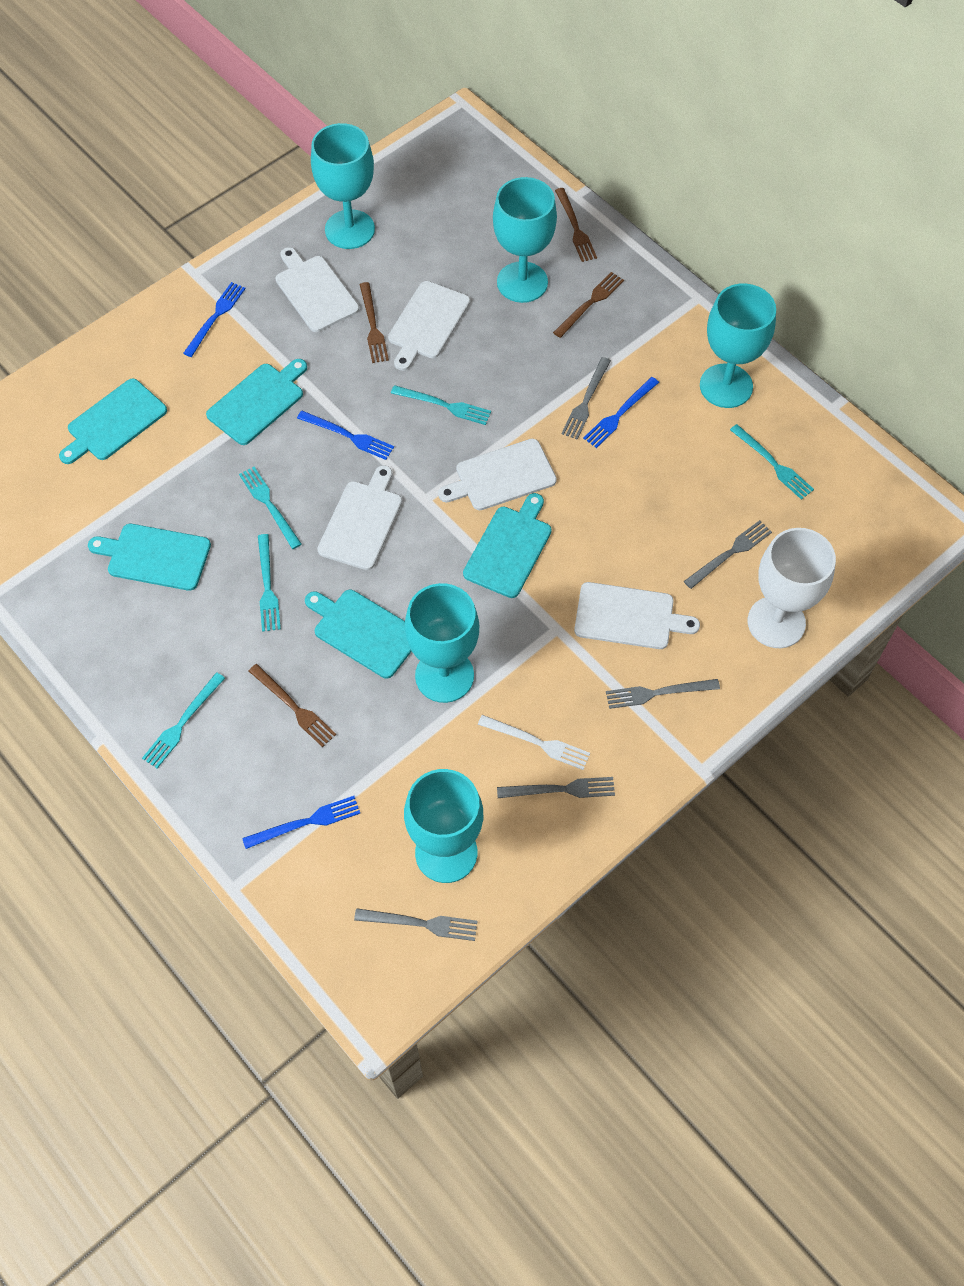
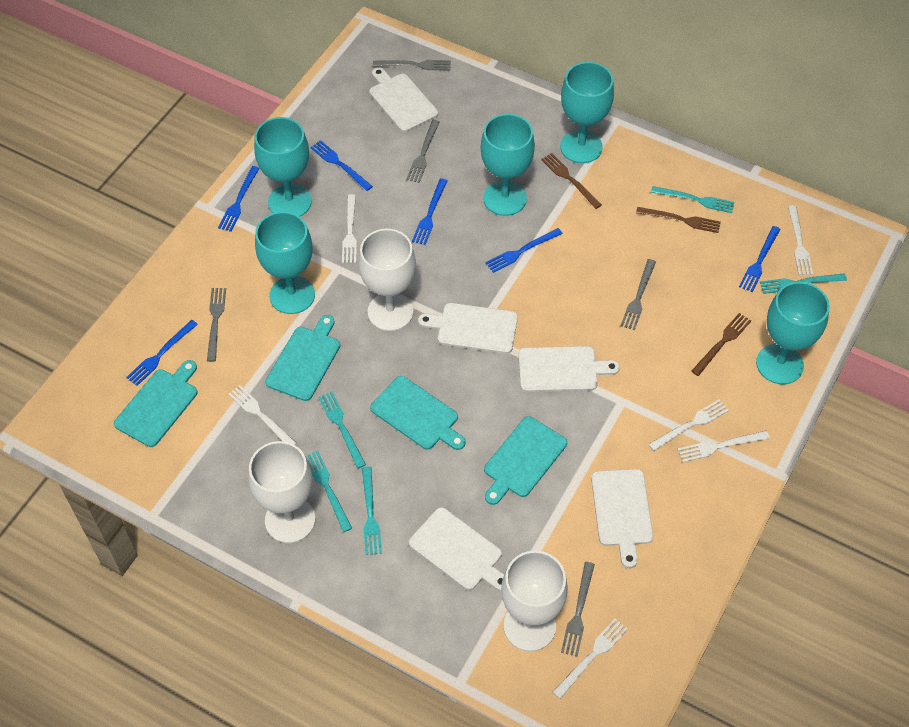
blue fork: 4 -> 6
brown fork: 4 -> 3
turquoise cutting board: 5 -> 4
white fork: 1 -> 6
white goblet: 1 -> 3

